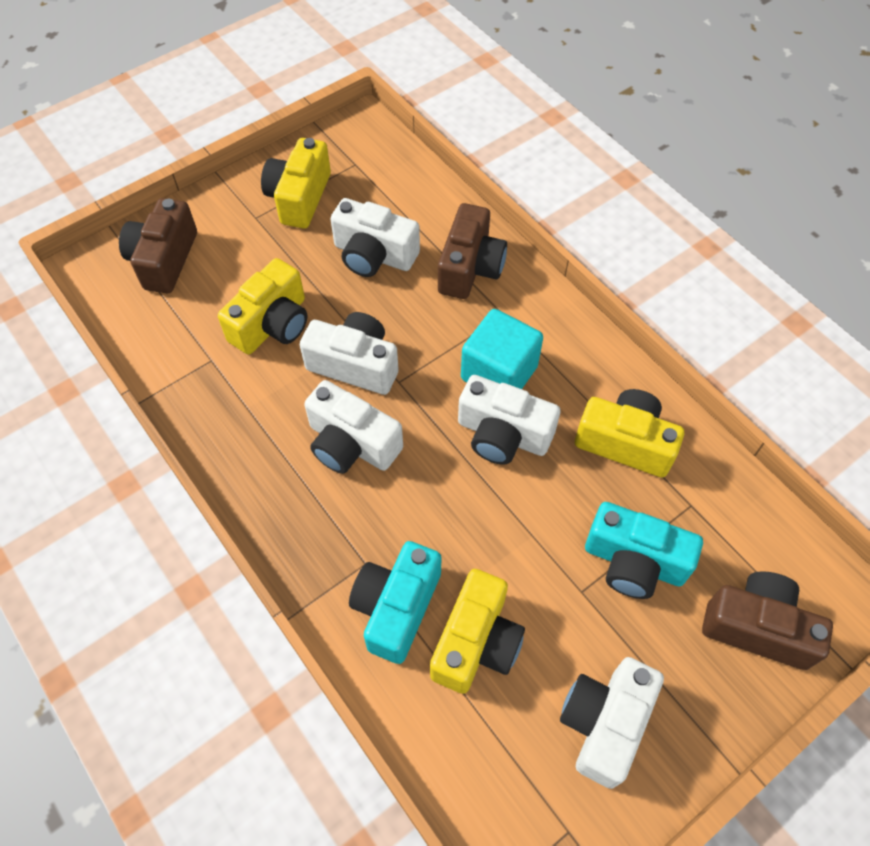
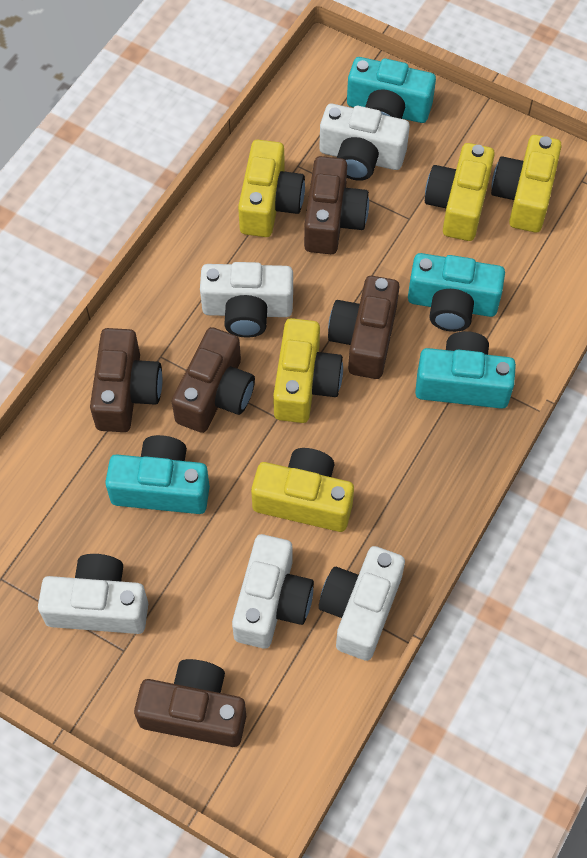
brown camera: 3 -> 5
turquoise camera: 2 -> 4
turquoise cube: 1 -> 0
yellow camera: 4 -> 5

